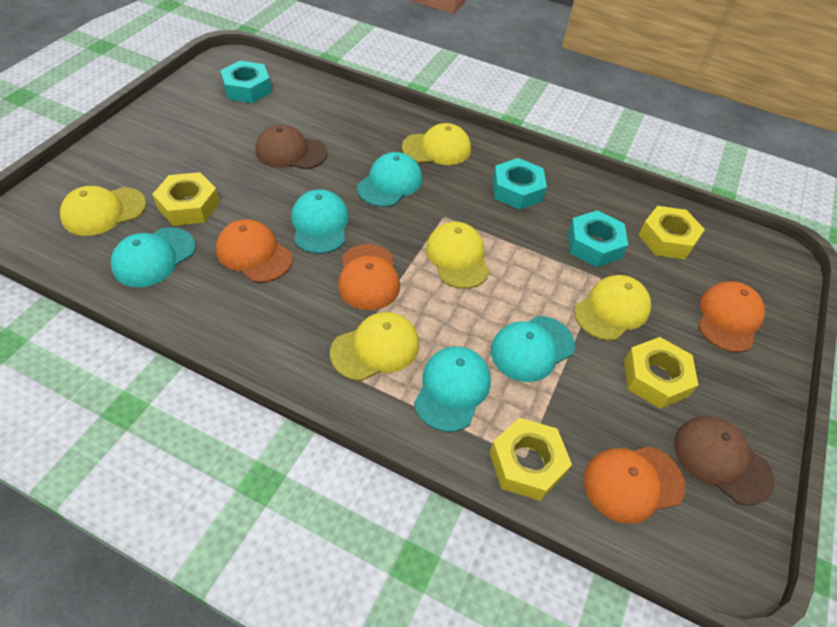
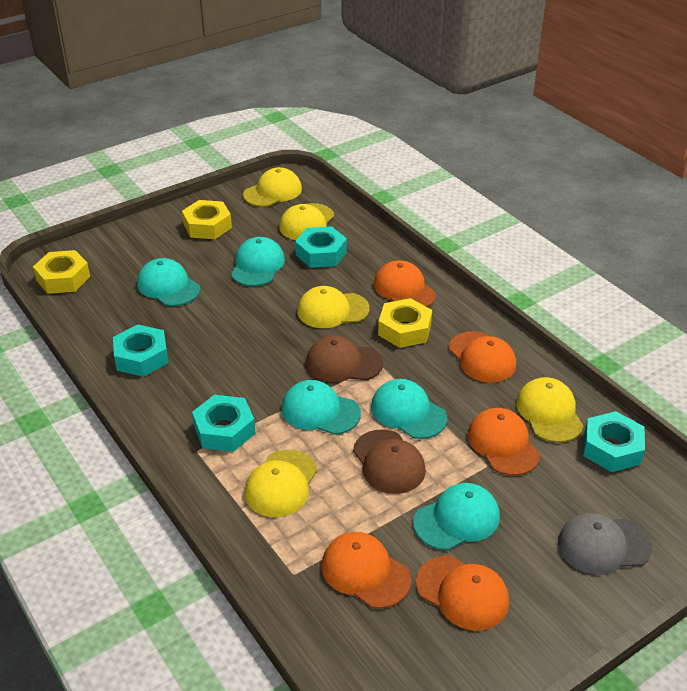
grey cap: 0 -> 1
orange cap: 4 -> 5
turquoise nut: 3 -> 4
yellow nut: 4 -> 3

